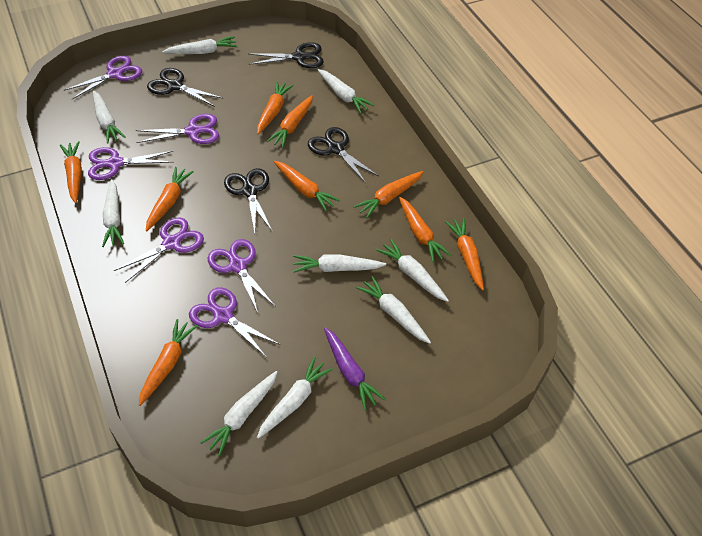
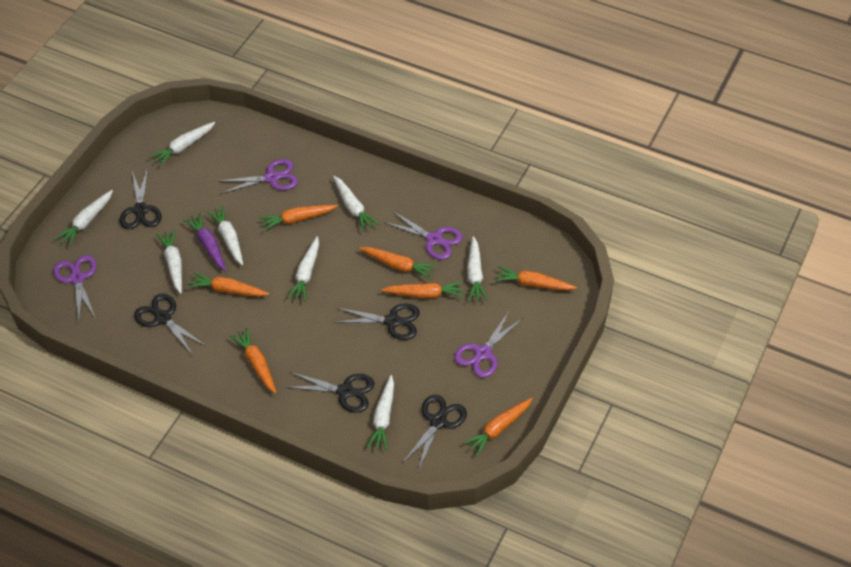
black scissors: 4 -> 5
orange carrot: 9 -> 7
purple scissors: 6 -> 4
white carrot: 9 -> 8

